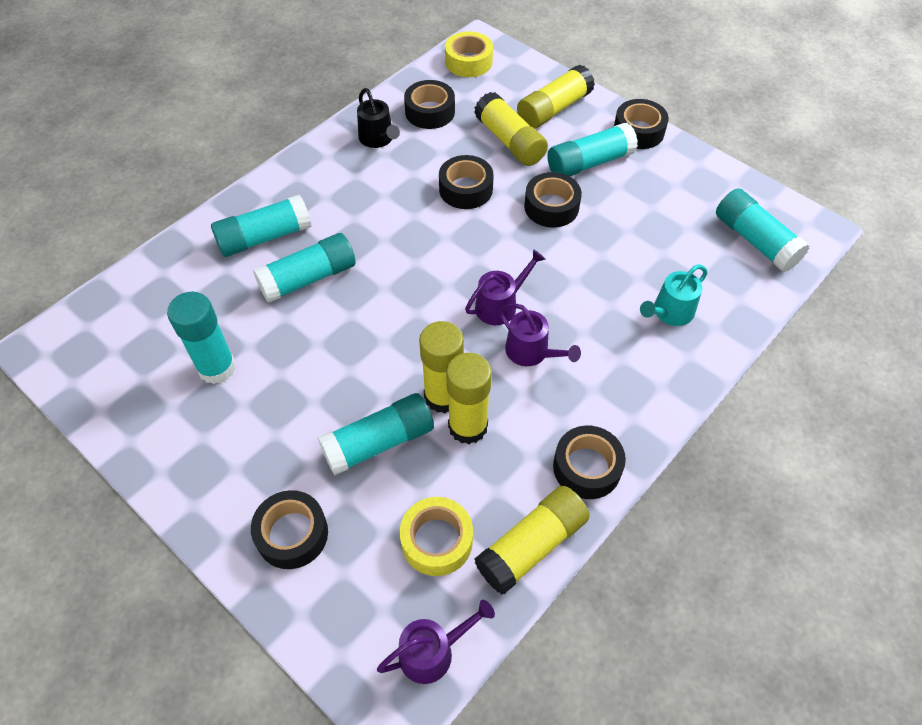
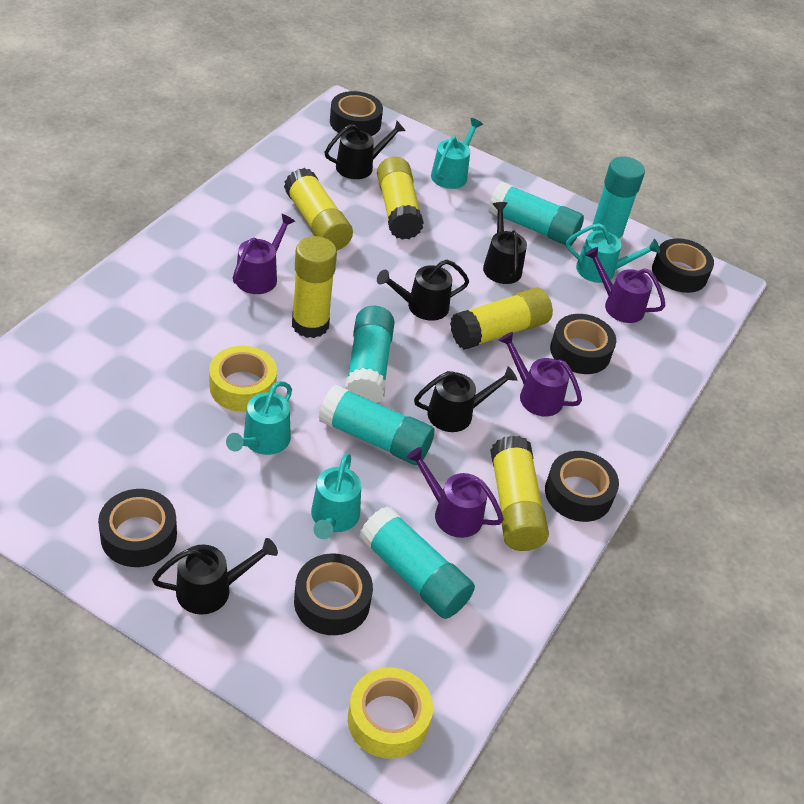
black watering can: 1 -> 5
purple watering can: 3 -> 4
turquoise glue stick: 6 -> 5
turquoise watering can: 1 -> 4

